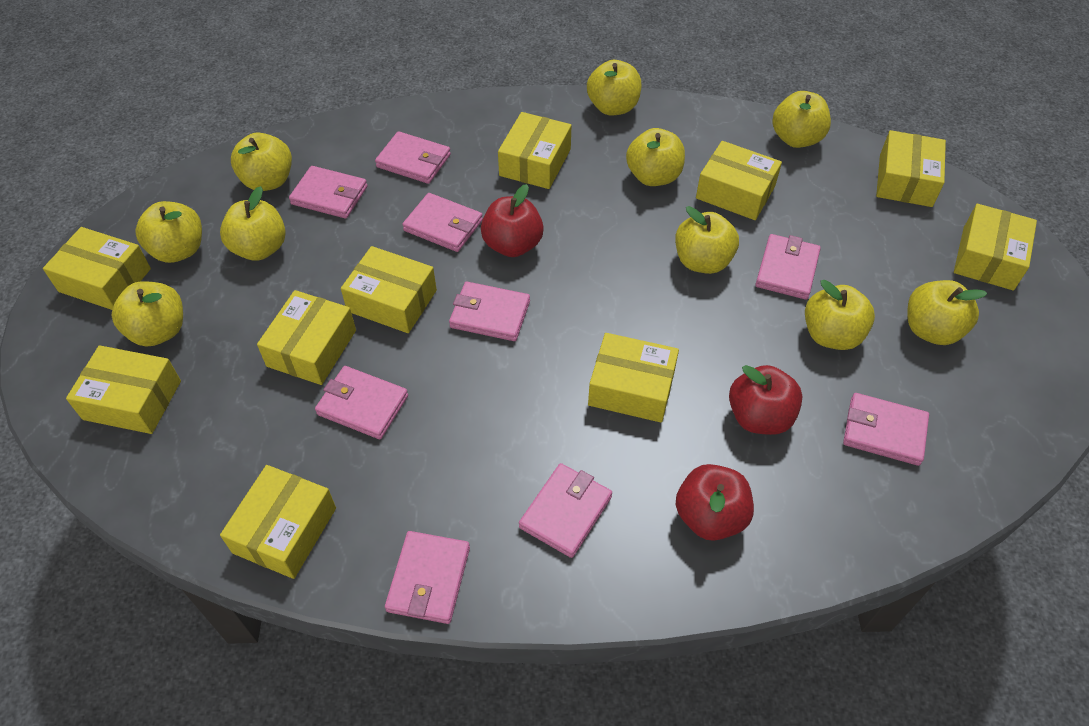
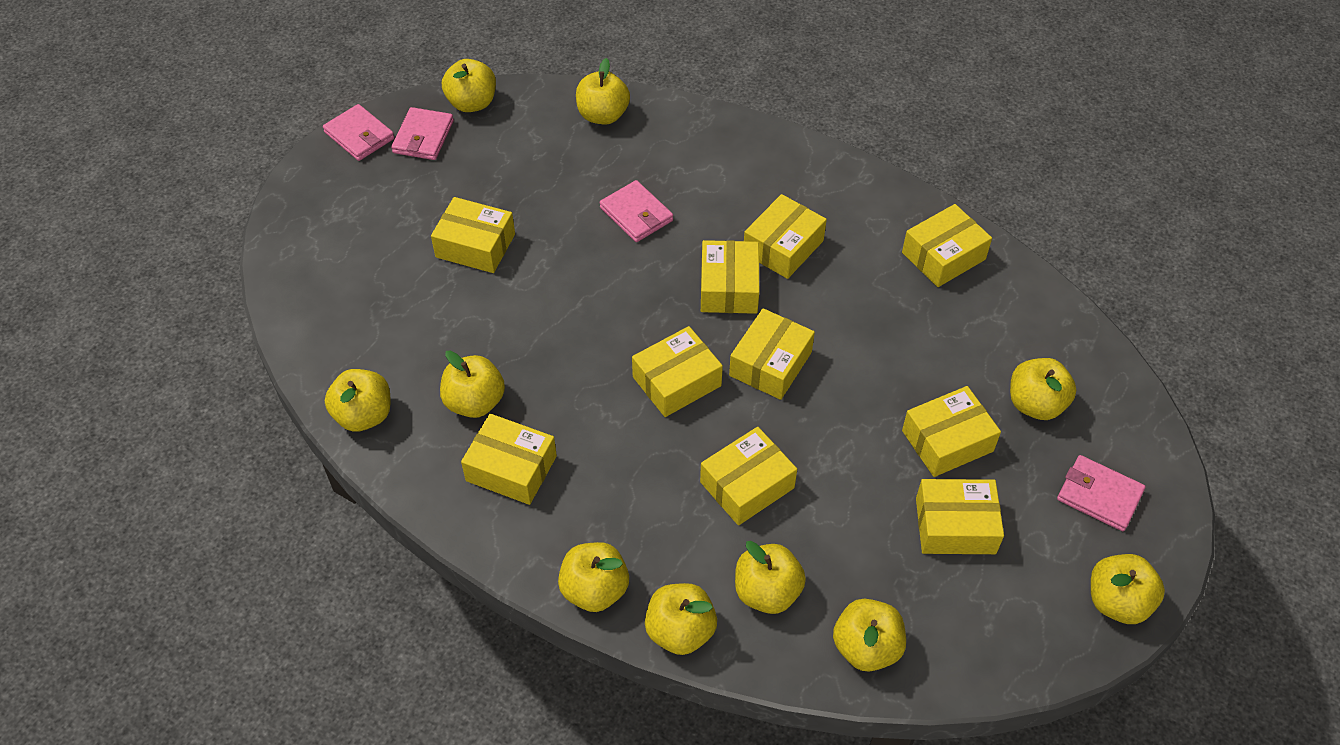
pink wallet: 9 -> 4
red apple: 3 -> 0

